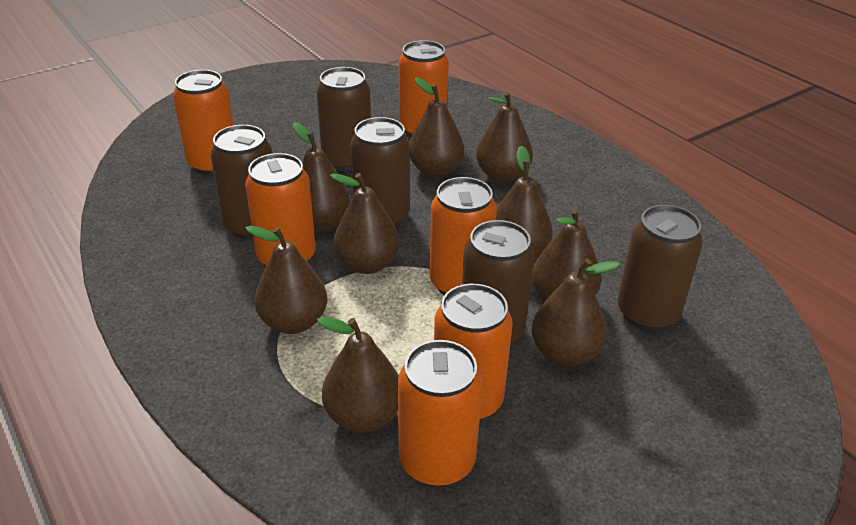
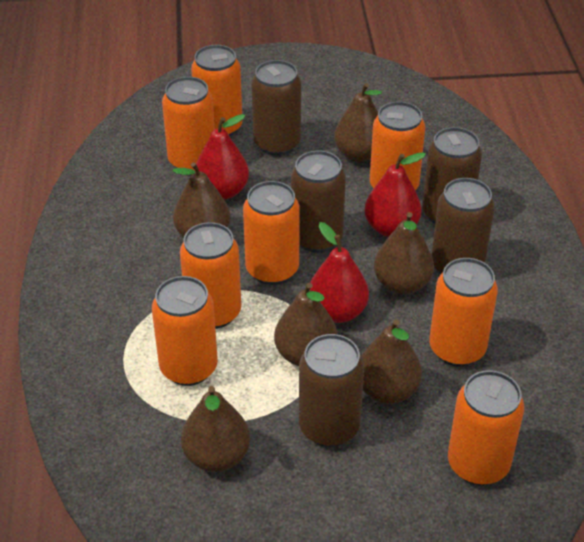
brown pear: 9 -> 6
orange can: 6 -> 8
red pear: 0 -> 3

